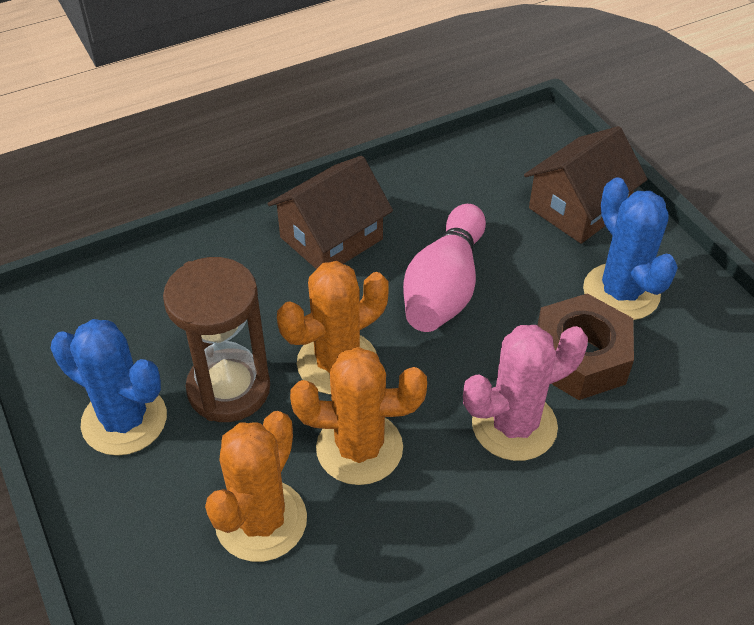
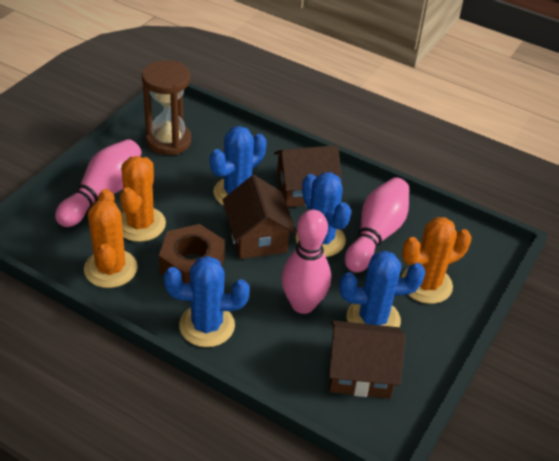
blue cactus: 2 -> 4
brown house: 2 -> 3
pink bowling pin: 1 -> 3
pink cactus: 1 -> 0

